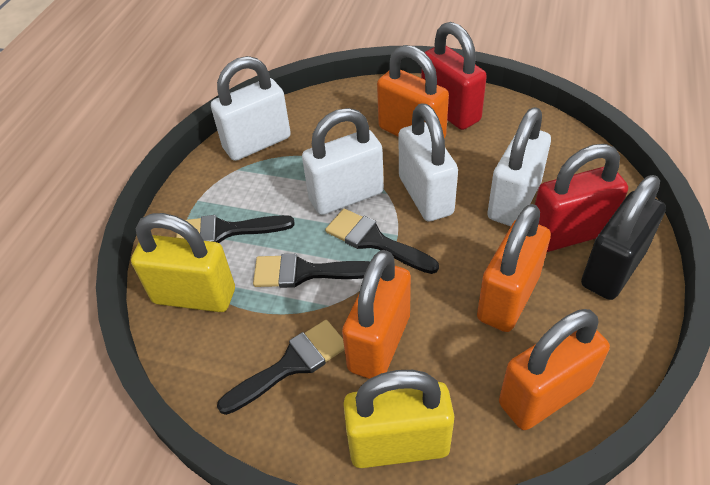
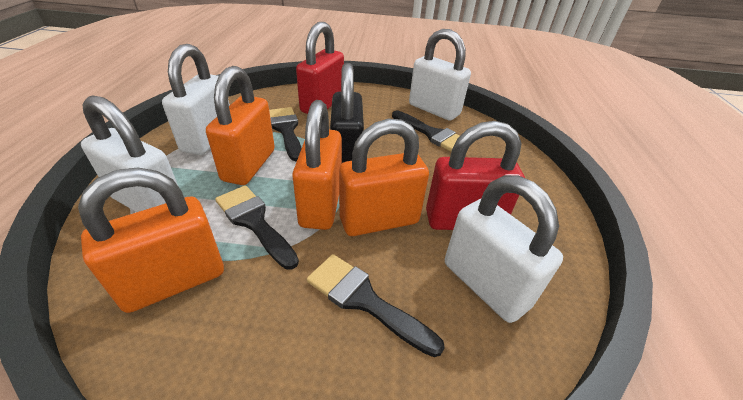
yellow padlock: 2 -> 0

